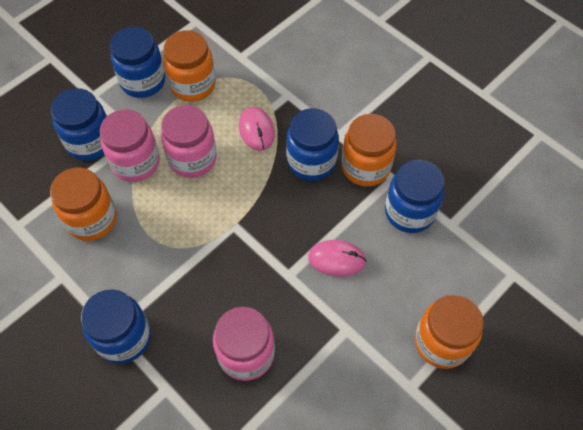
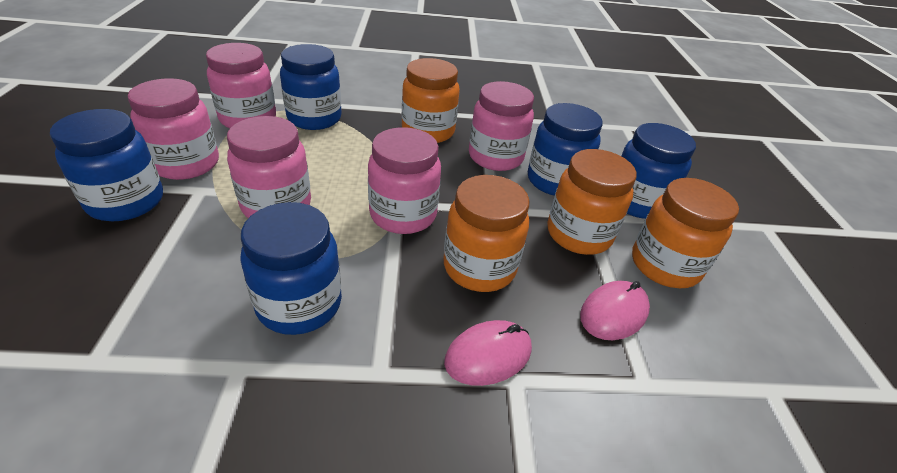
pink jar: 3 -> 5

